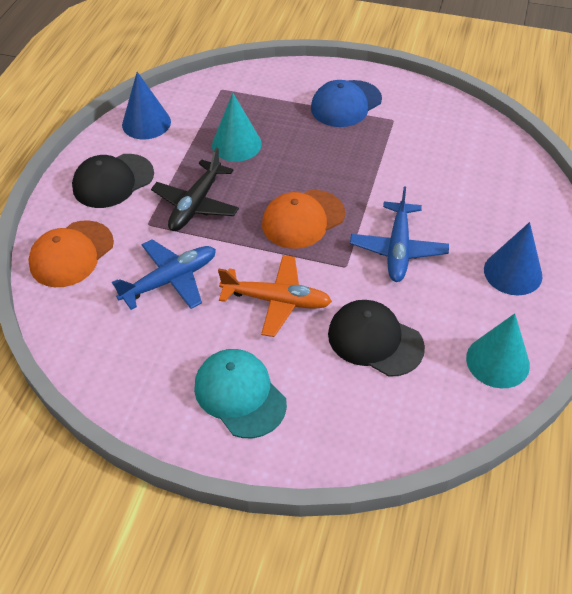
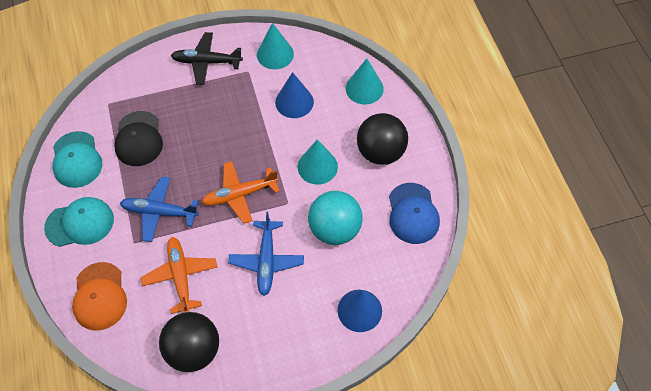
black ball: 0 -> 2
black cap: 2 -> 1
orange cap: 2 -> 1
orange plane: 1 -> 2
turquoise ball: 0 -> 1
turquoise cap: 1 -> 2
turquoise cone: 2 -> 3

